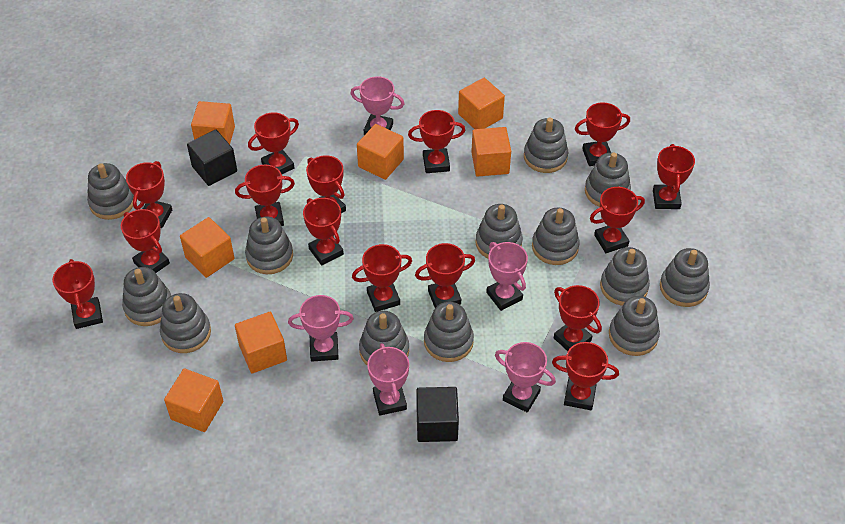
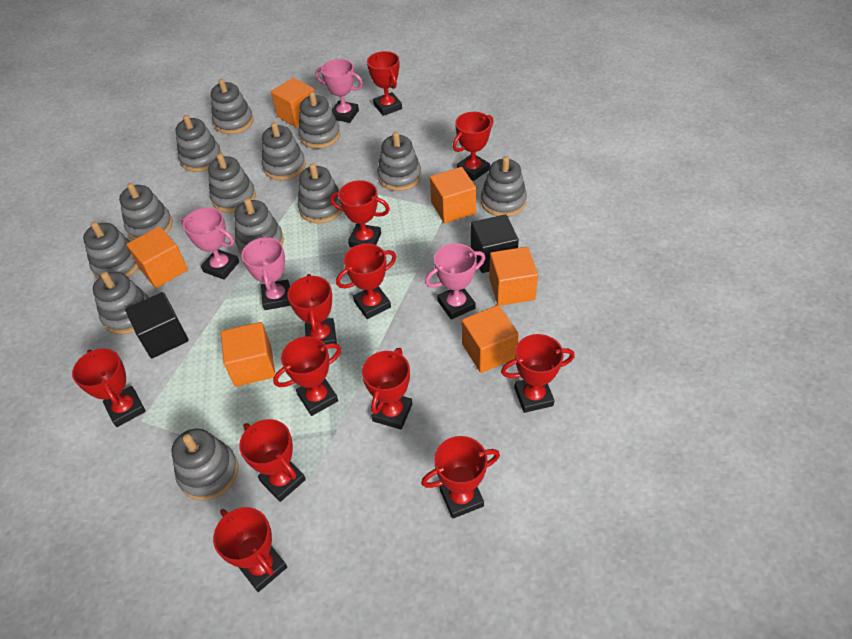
orange cube: 7 -> 6
pink trophy: 5 -> 4
red trophy: 15 -> 12

